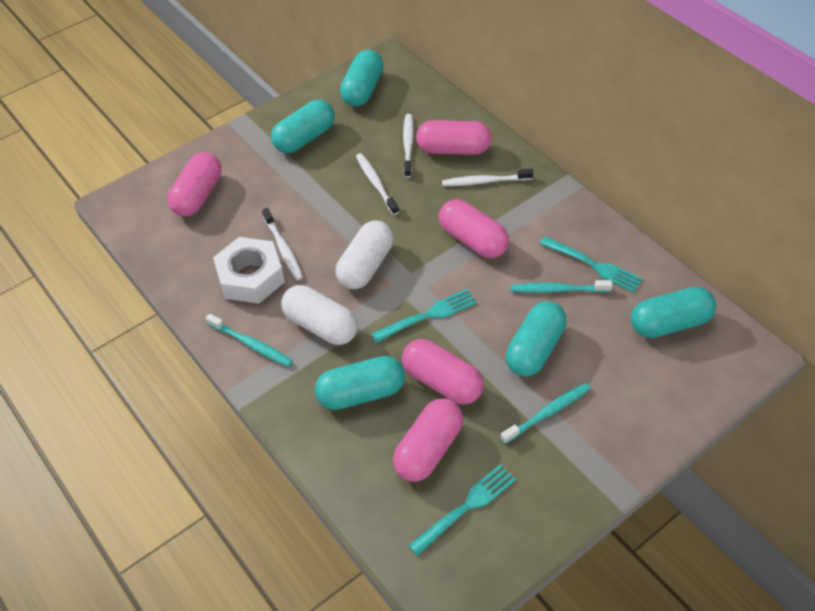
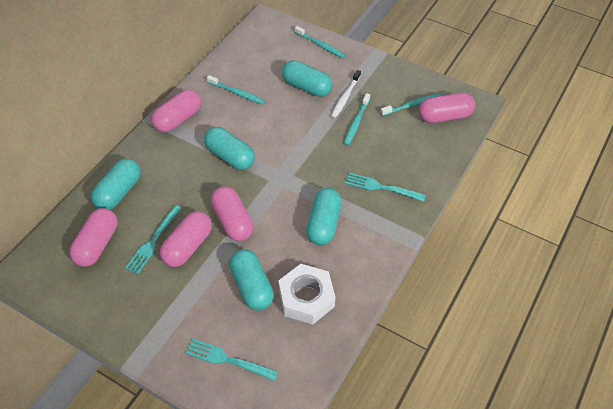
turquoise toothbrush: 3 -> 4
white capsule: 2 -> 0
white toothbrush: 4 -> 1

